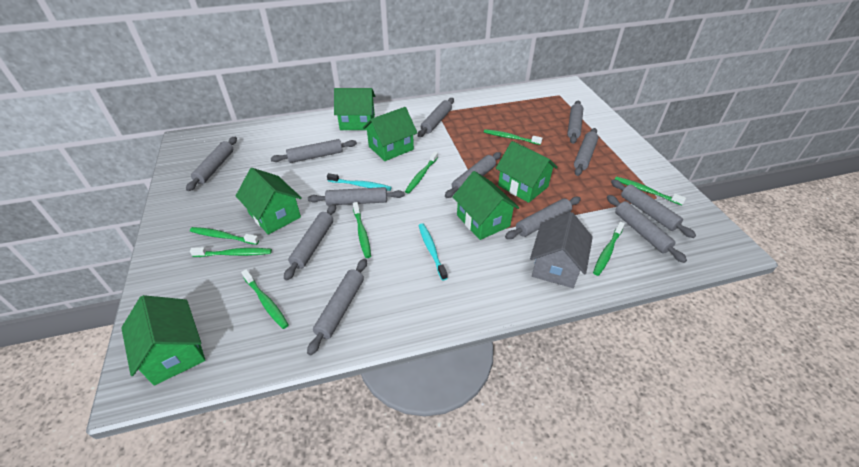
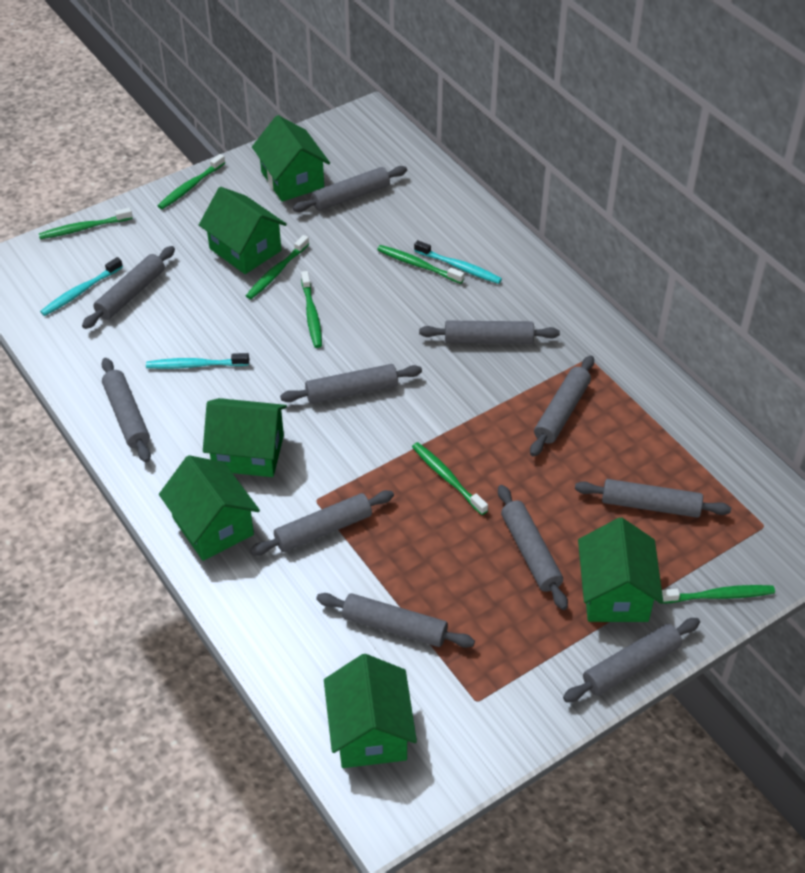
green toothbrush: 8 -> 7
grey house: 1 -> 0
grey rolling pin: 12 -> 11
turquoise toothbrush: 2 -> 3

